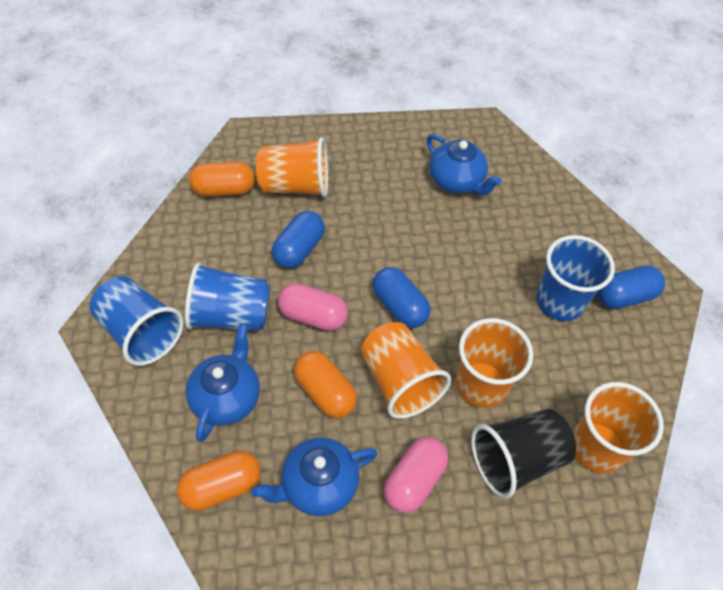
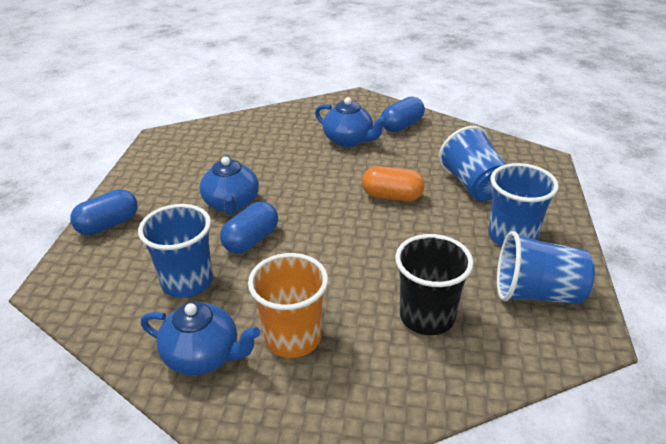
blue cup: 3 -> 4
orange capsule: 3 -> 1
orange cup: 4 -> 1
pink capsule: 2 -> 0

